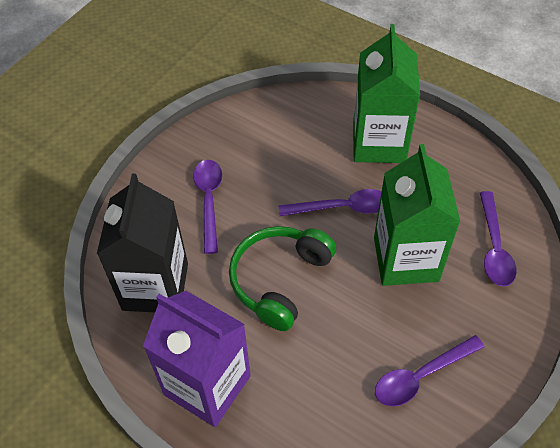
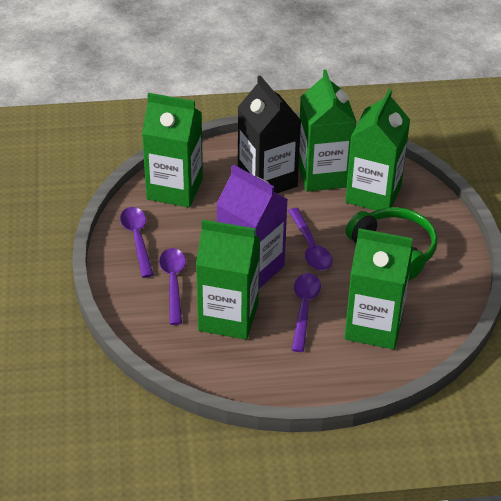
green carton: 2 -> 5

